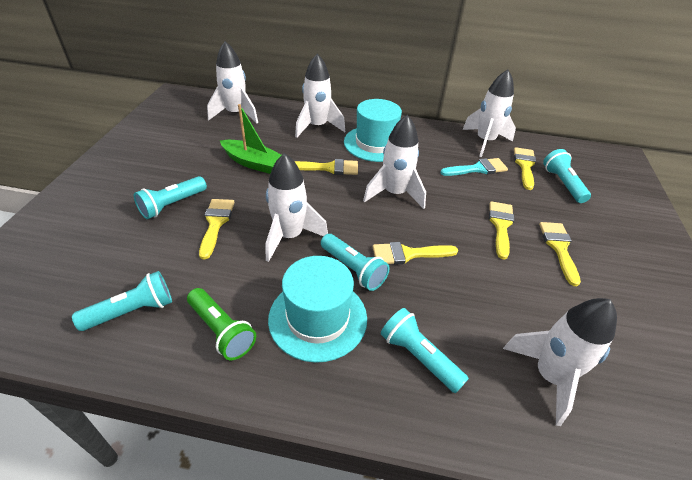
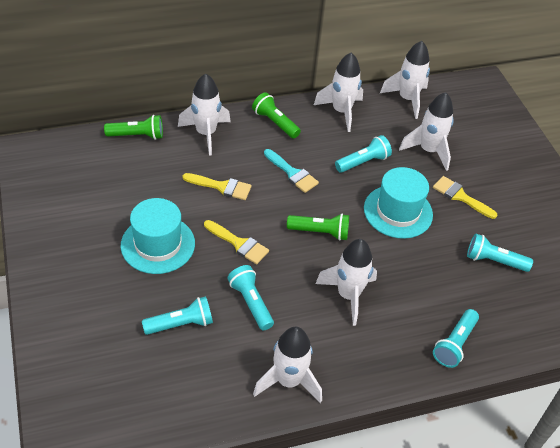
green boat: 1 -> 0
green flashlight: 1 -> 3
yellow brush: 6 -> 3

